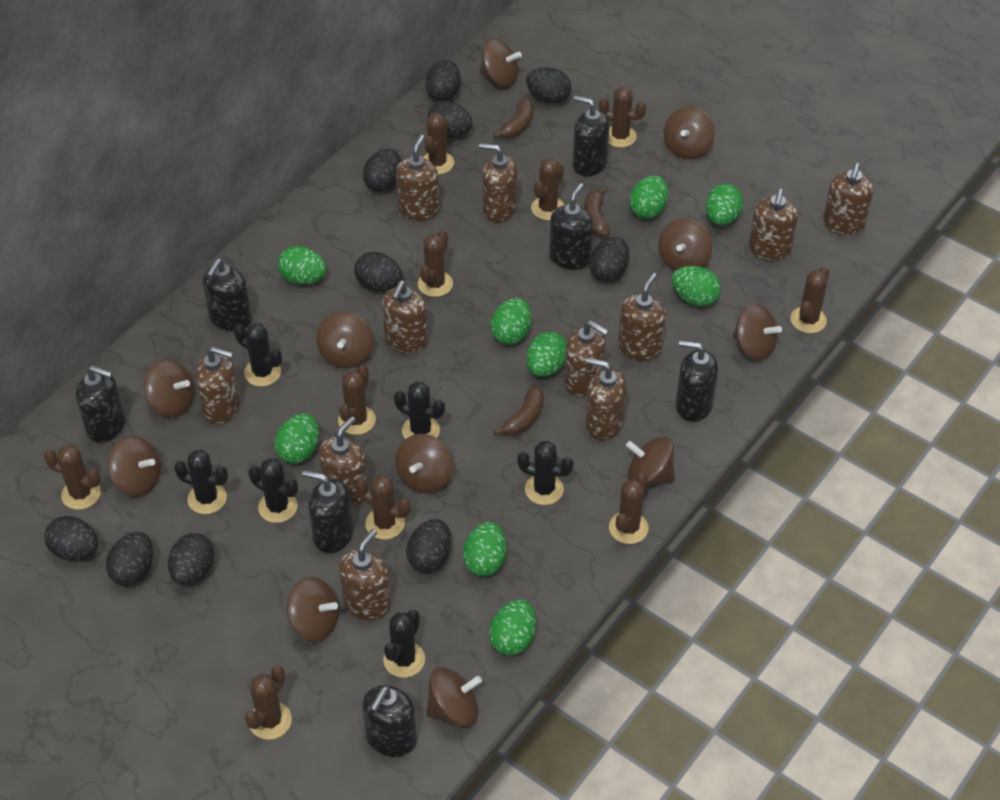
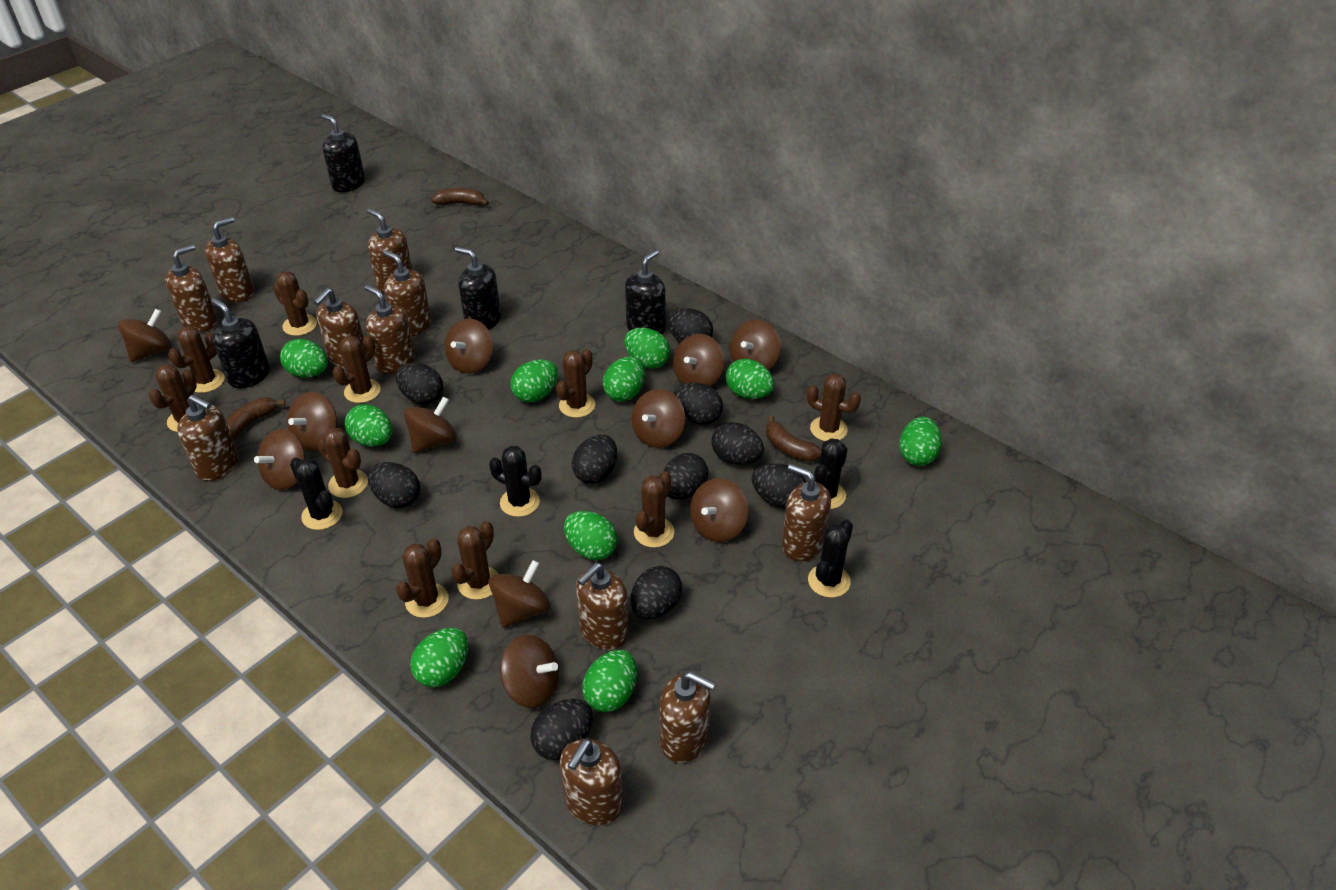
black cactus: 6 -> 4
black soap dispenser: 7 -> 4
green egg: 9 -> 10

